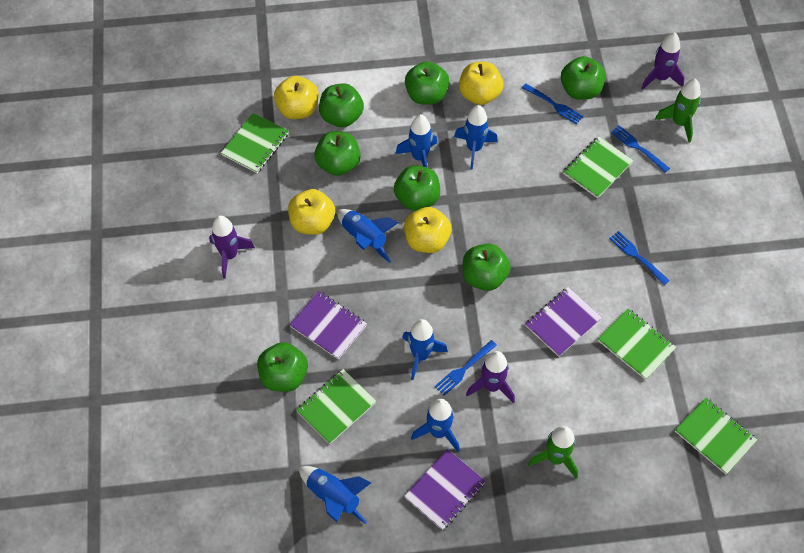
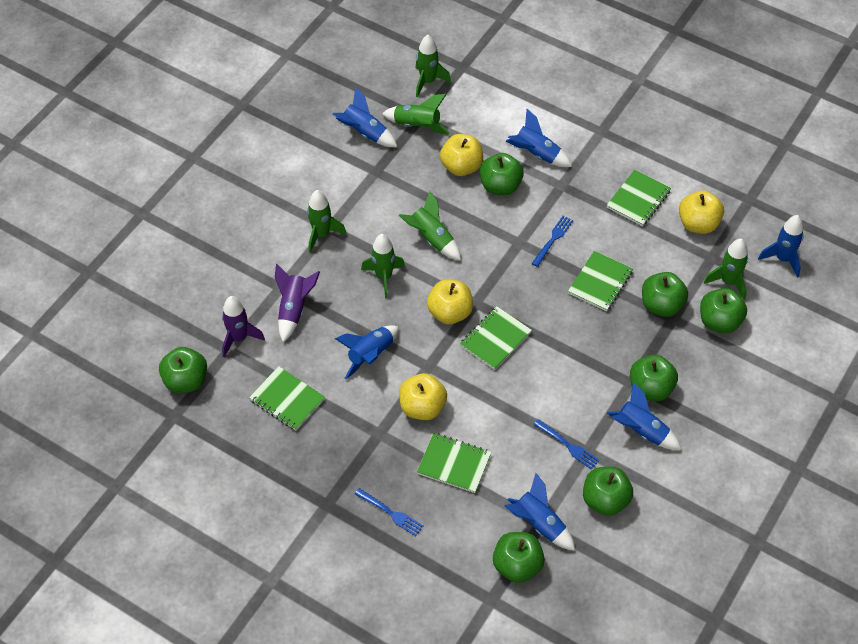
blue fork: 4 -> 3
green rocket: 2 -> 6
purple notebook: 3 -> 0
purple rocket: 3 -> 2

